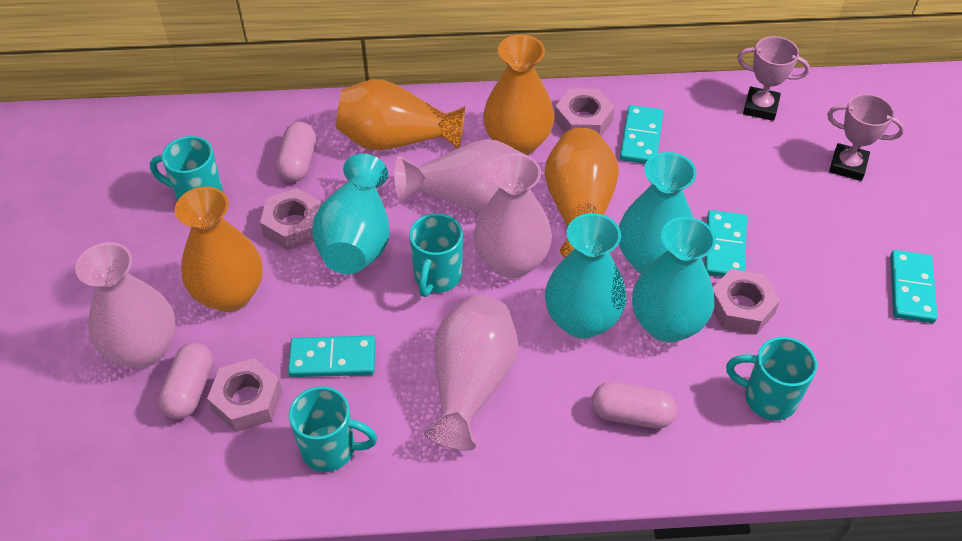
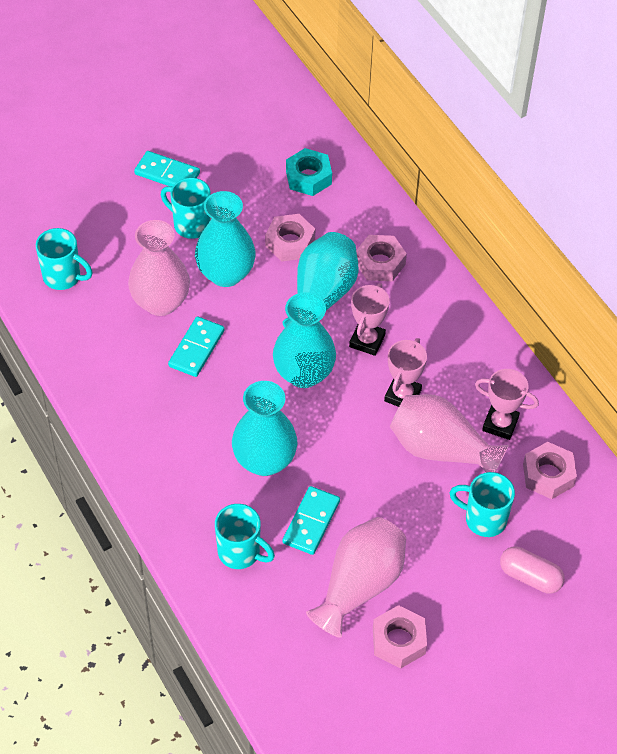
orange vase: 4 -> 0
pink capsule: 3 -> 1
pink trophy: 2 -> 3
pink vase: 4 -> 3
turquoise domino: 4 -> 3
turquoise nut: 0 -> 1

